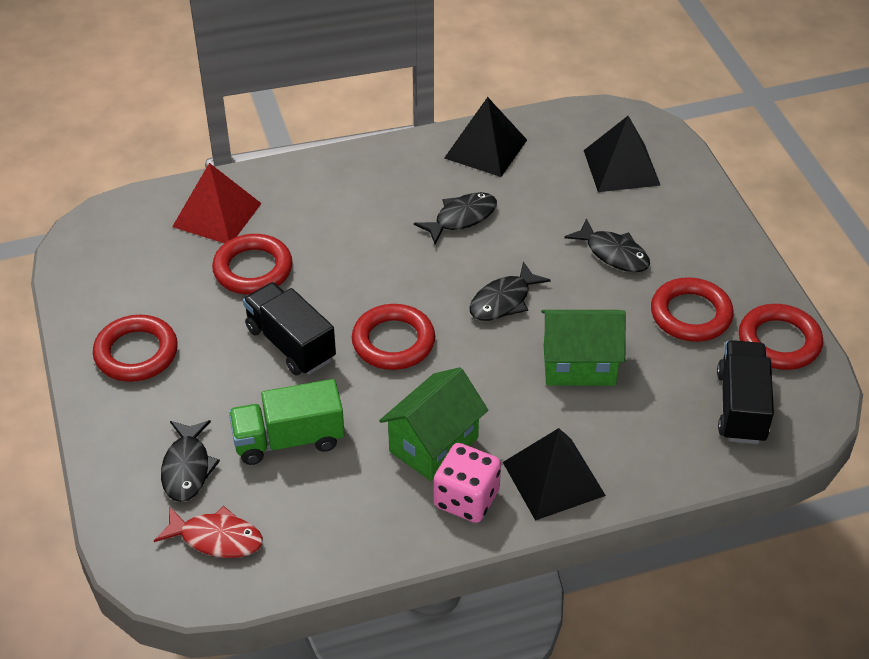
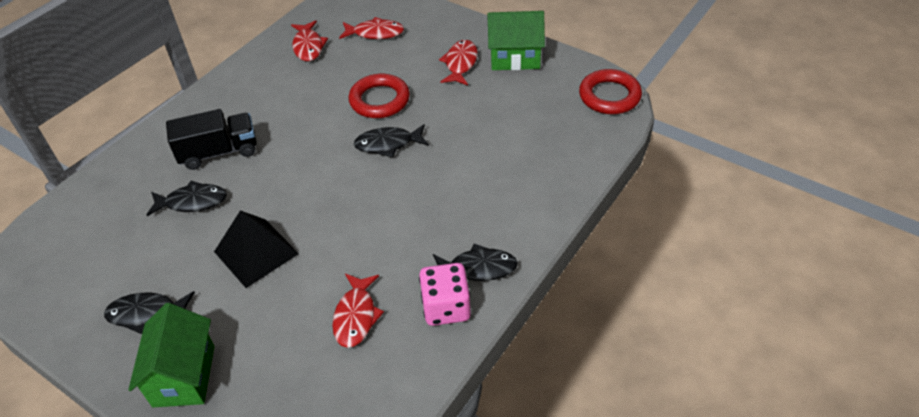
black pyramid: 3 -> 1
black truck: 2 -> 1
green truck: 1 -> 0
red fish: 1 -> 4
red pyramid: 1 -> 0
red ring: 5 -> 2

